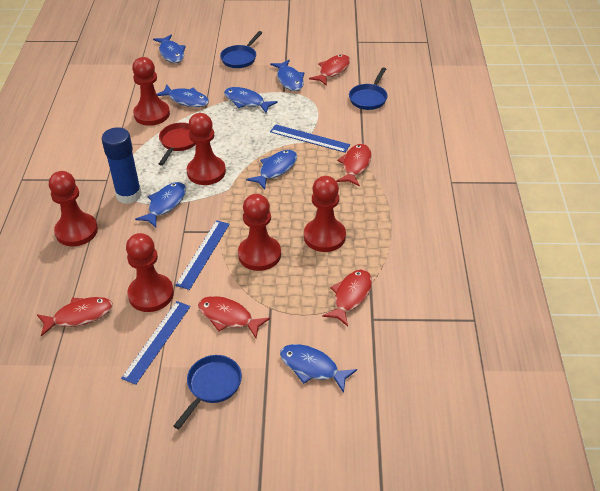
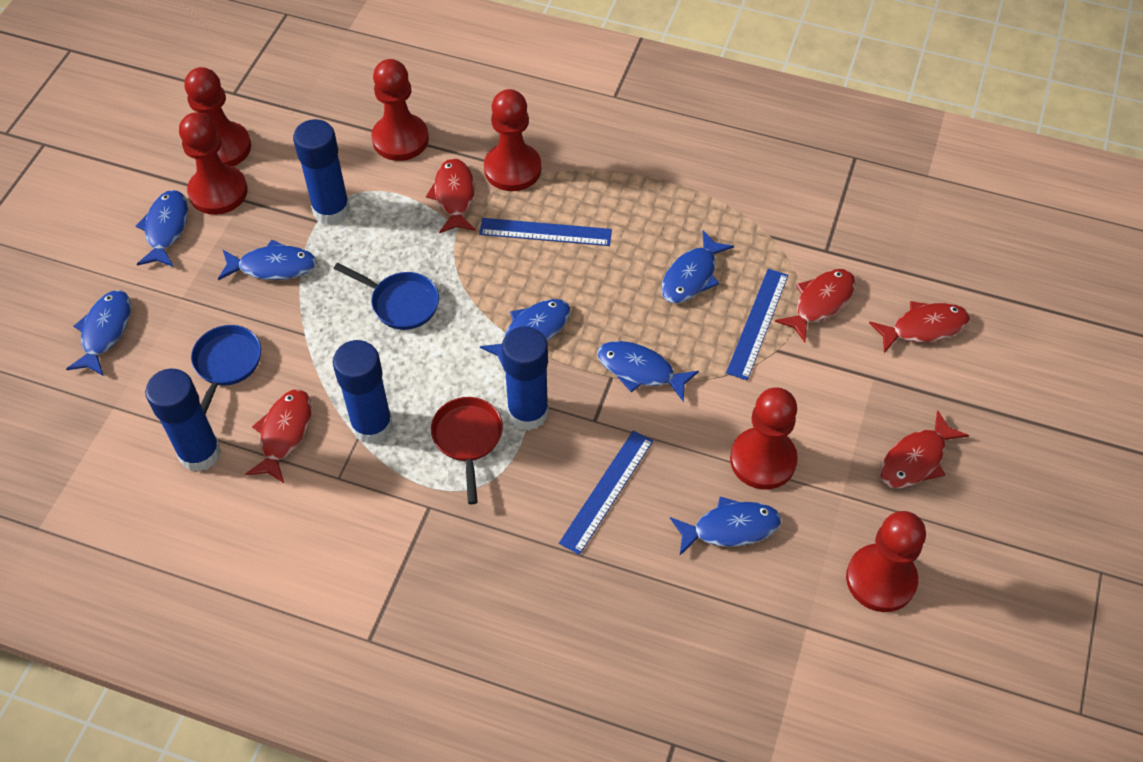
blue glue stick: 1 -> 4
blue pan: 3 -> 2

